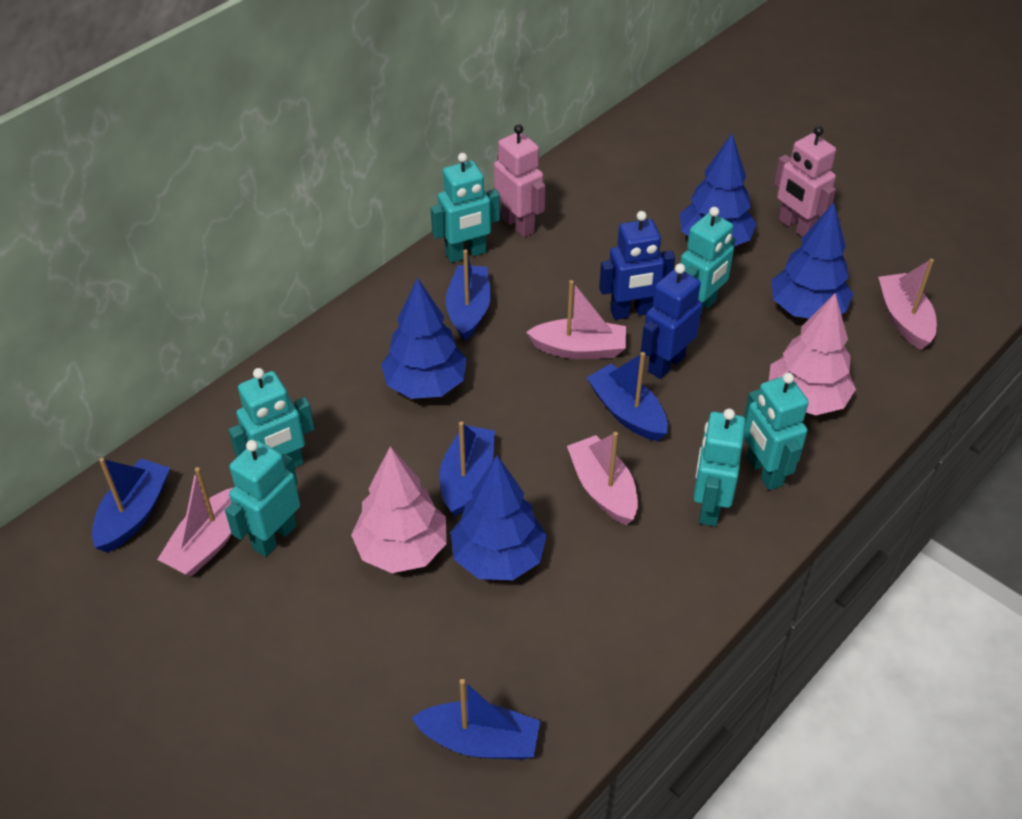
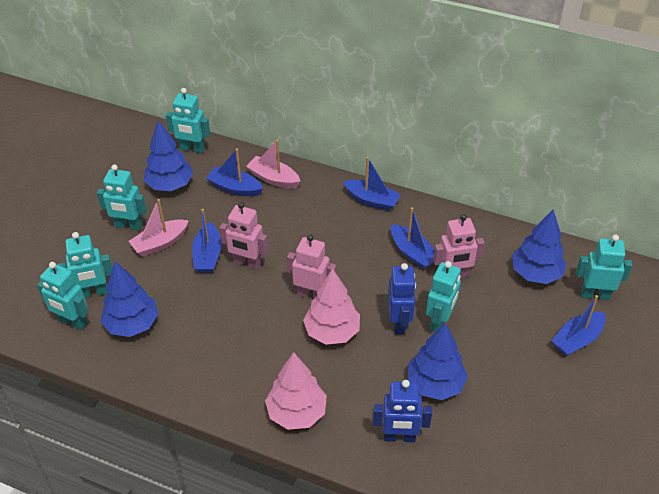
pink boat: 4 -> 2
pink robot: 2 -> 3

